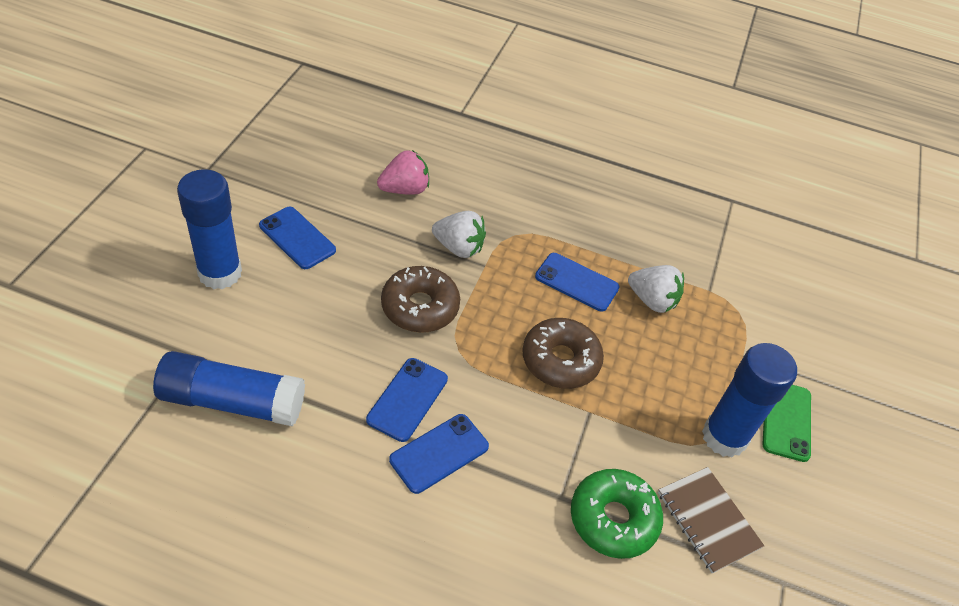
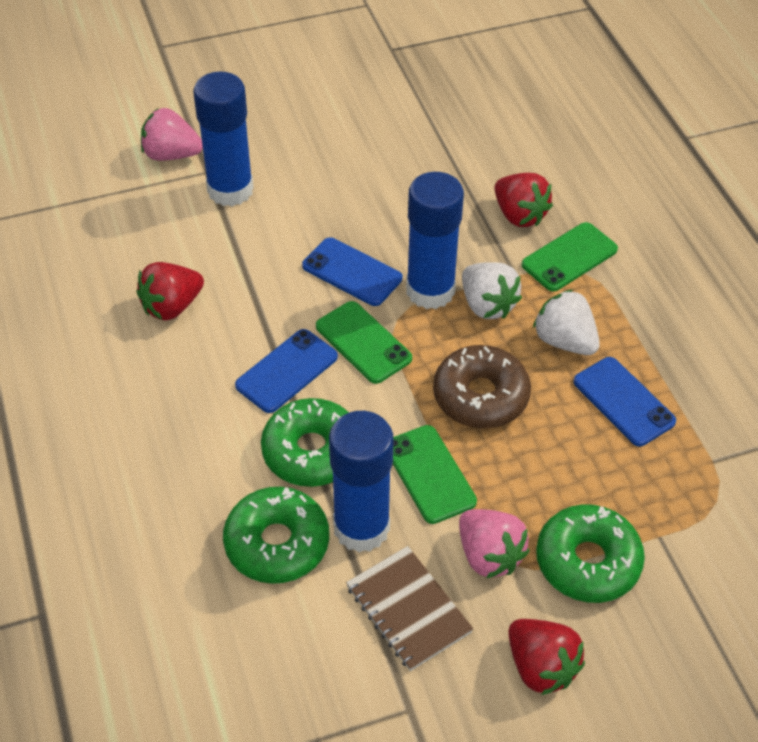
blue phone: 4 -> 3
brown donut: 2 -> 1
green donut: 1 -> 3
green phone: 1 -> 3
pink strawberry: 1 -> 2
red strawberry: 0 -> 3

